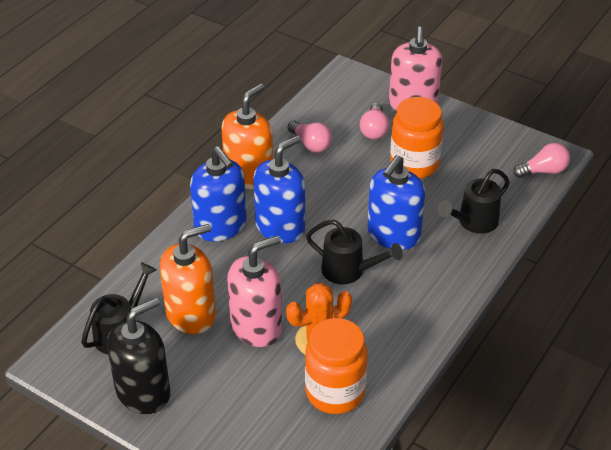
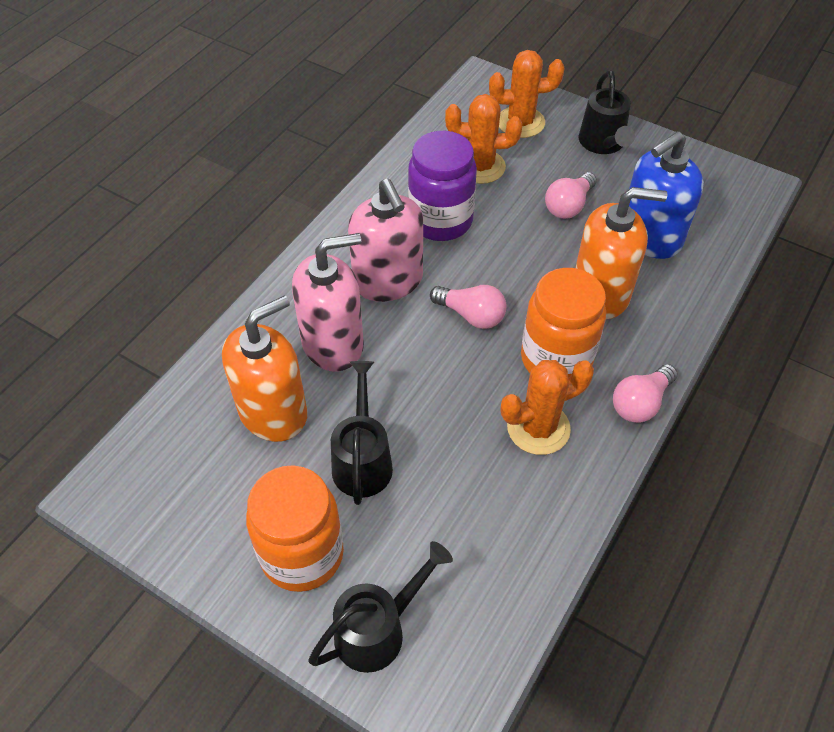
black soap dispenser: 1 -> 0
blue soap dispenser: 3 -> 1
orange cactus: 1 -> 3
purple jar: 0 -> 1

